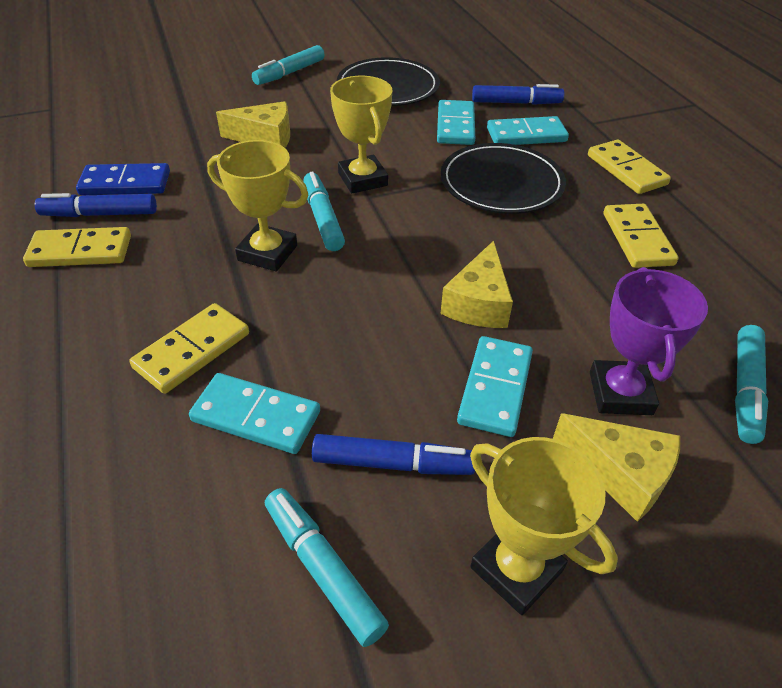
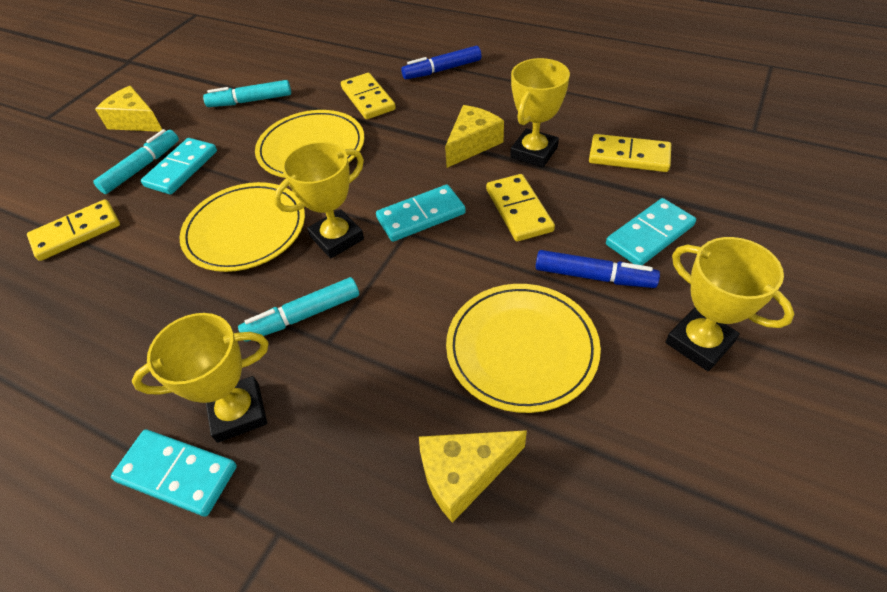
black plate: 2 -> 0
blue domino: 1 -> 0
blue marker: 3 -> 2
purple trophy: 1 -> 0
turquoise marker: 4 -> 3
yellow plate: 0 -> 3
yellow trophy: 3 -> 4

